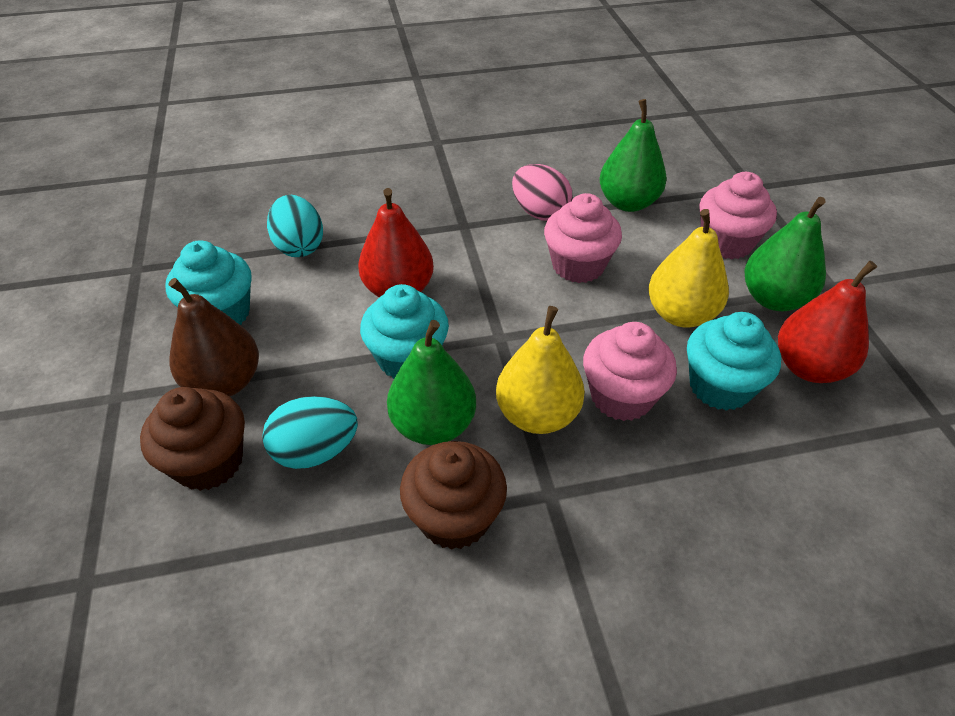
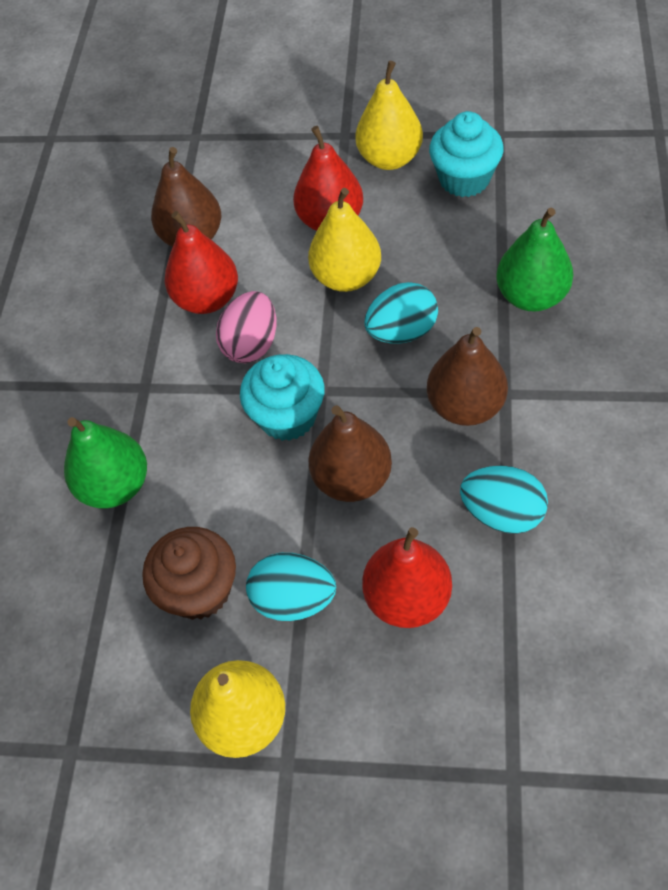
brown cupcake: 2 -> 1
brown pear: 1 -> 3
green pear: 3 -> 2
pink cupcake: 3 -> 0
red pear: 2 -> 3
turquoise cupcake: 3 -> 2
turquoise egg: 2 -> 3
yellow pear: 2 -> 3

